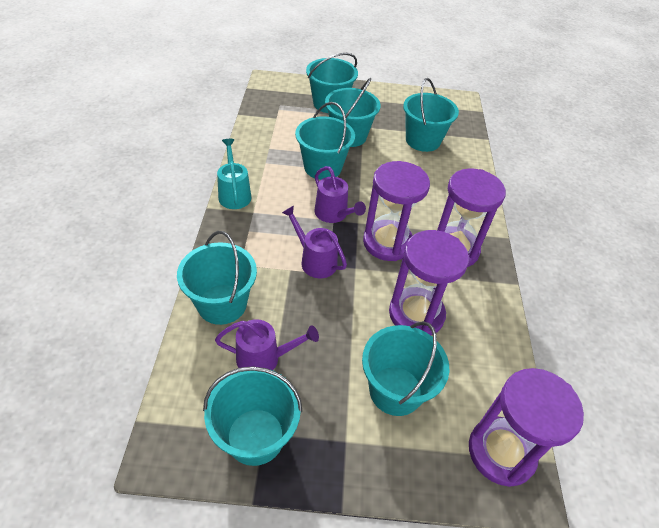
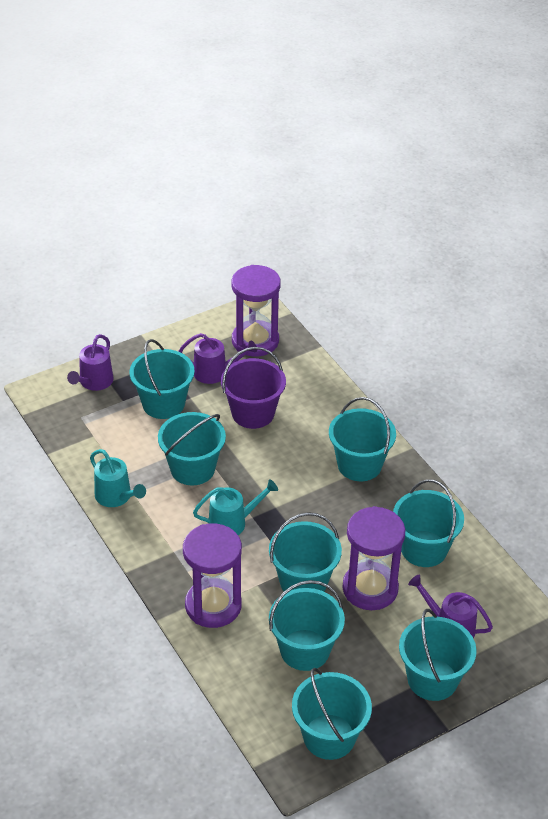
purple bucket: 0 -> 1
purple hourglass: 4 -> 3
turquoise bucket: 7 -> 8
turquoise watering can: 1 -> 2

